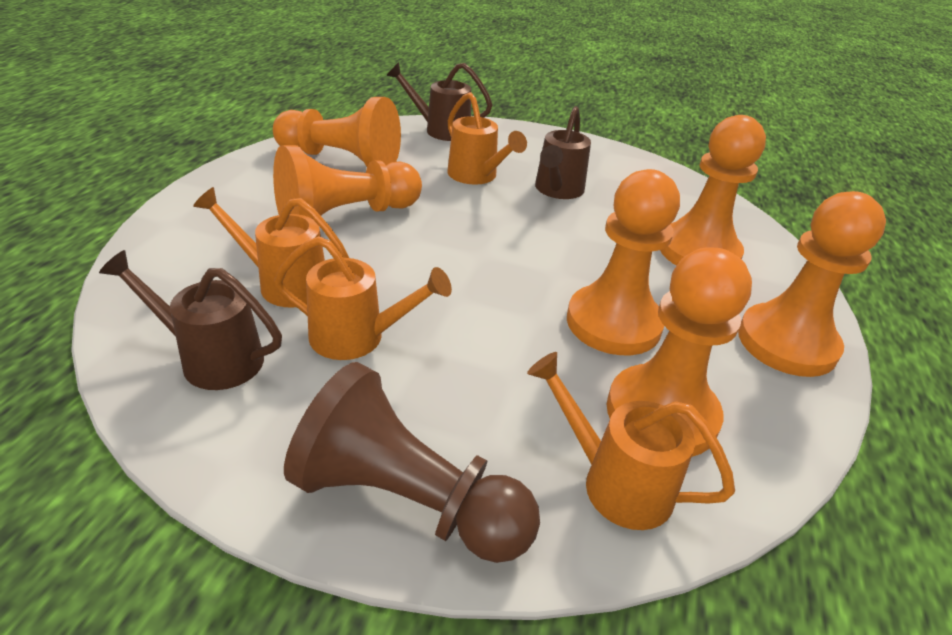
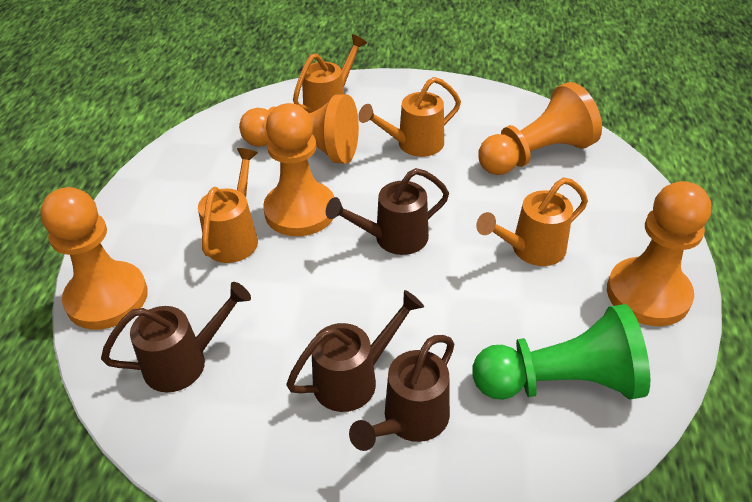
brown pawn: 1 -> 0
brown watering can: 3 -> 4
green pawn: 0 -> 1
orange pawn: 6 -> 5

